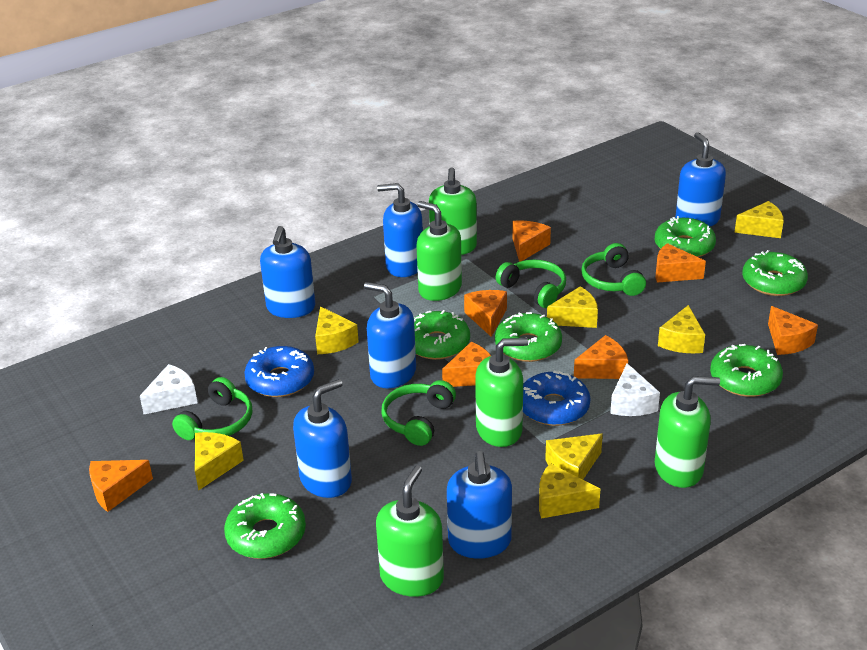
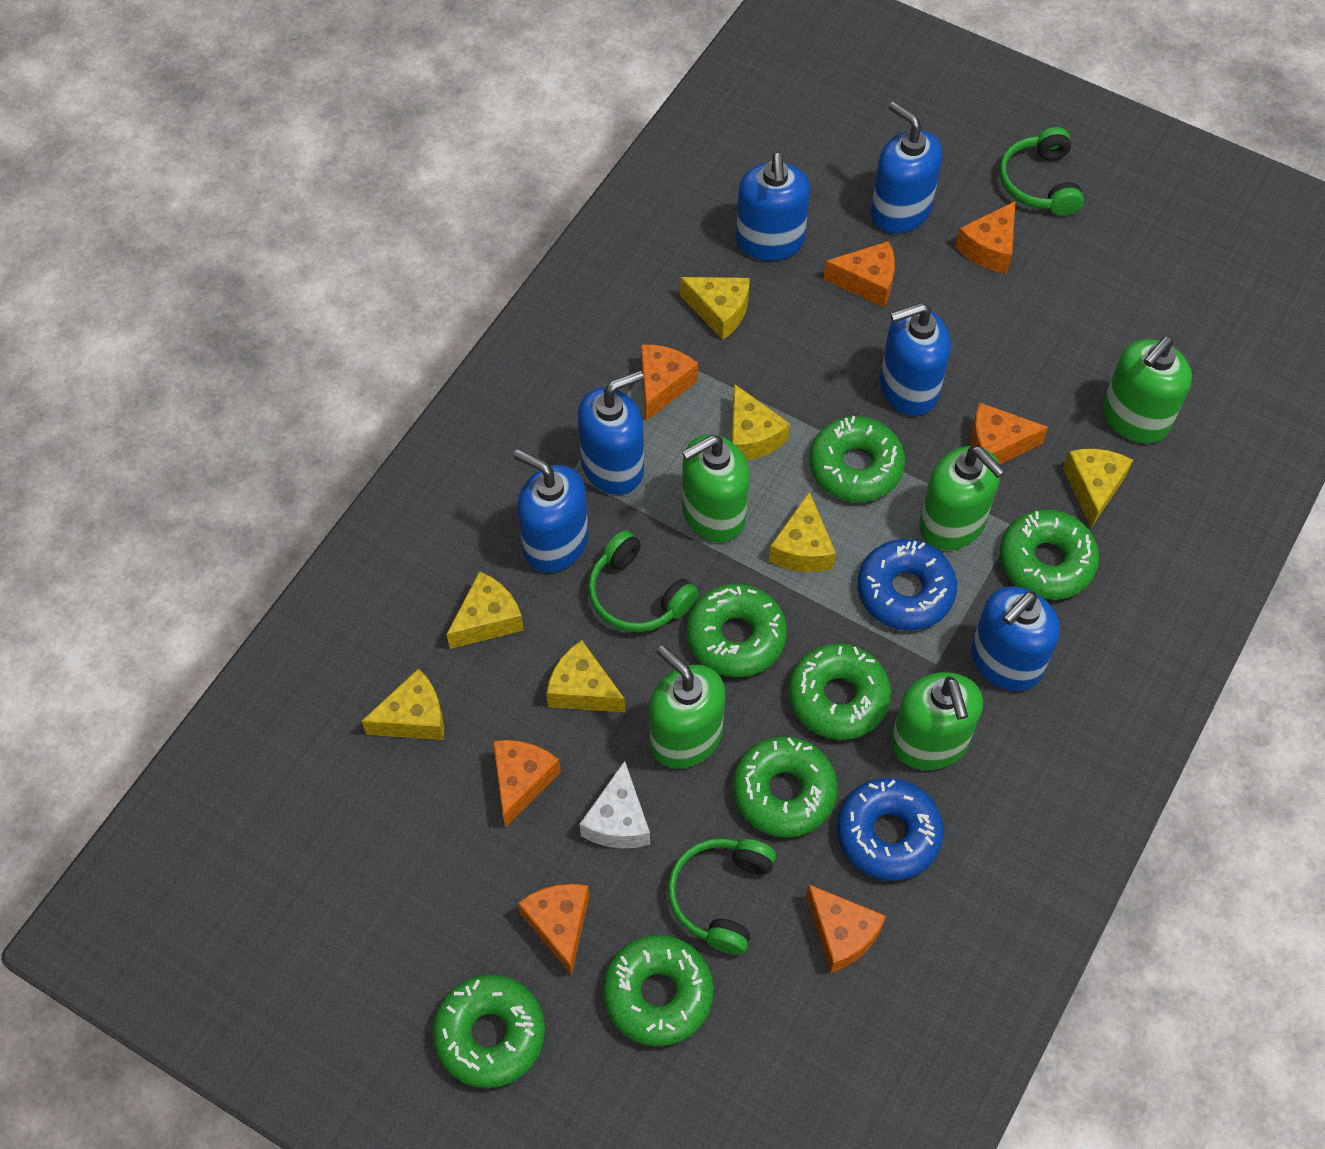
green donut: 6 -> 7
green headphones: 4 -> 3
white cheese: 2 -> 1

